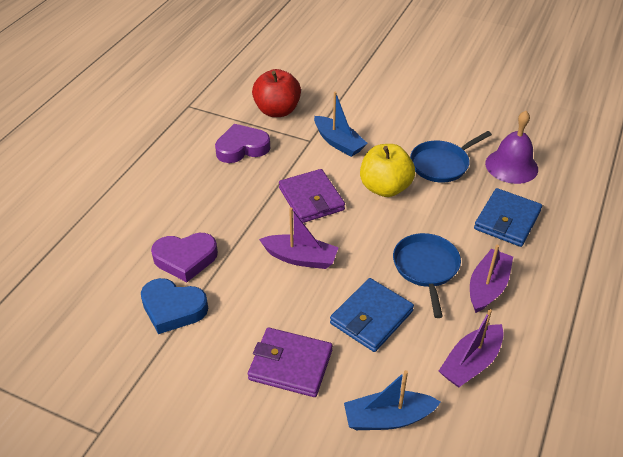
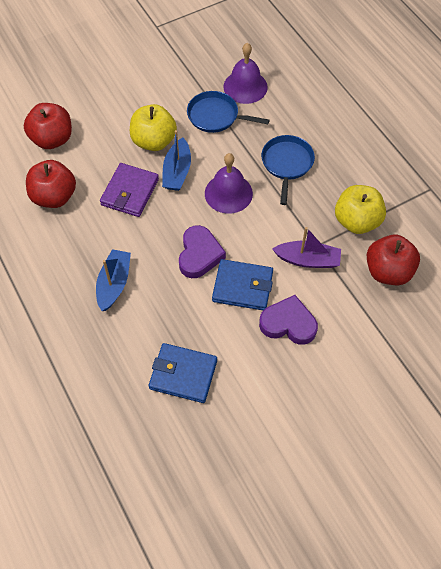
blue heart: 1 -> 0
purple bell: 1 -> 2
purple boat: 3 -> 1
purple wallet: 2 -> 1
red apple: 1 -> 3
yellow apple: 1 -> 2

